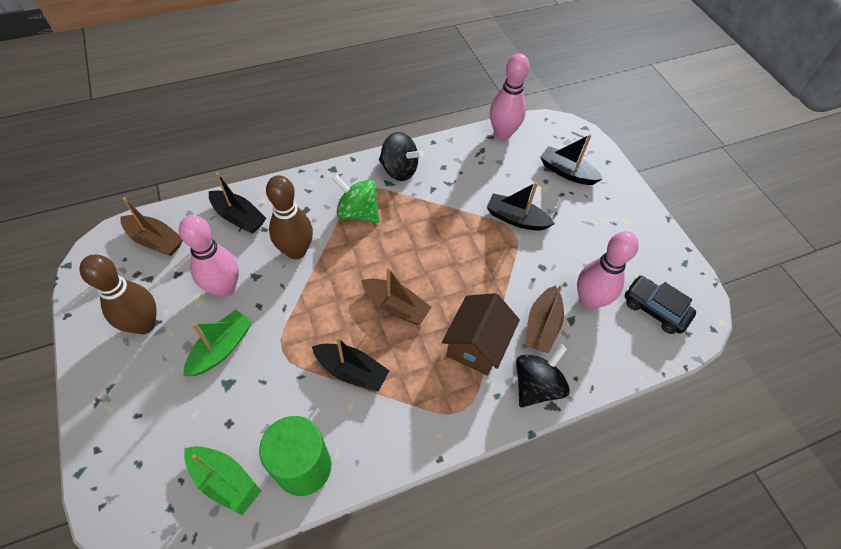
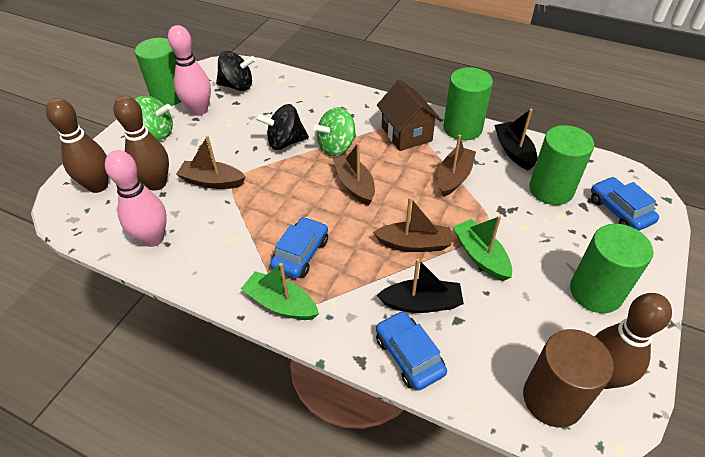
black boat: 4 -> 2
black car: 1 -> 0
blue car: 0 -> 3
brown boat: 3 -> 4
brown bowling pin: 2 -> 3
brown cylinder: 0 -> 1
green cylinder: 1 -> 4
green spinning top: 1 -> 2
pink bowling pin: 3 -> 2

